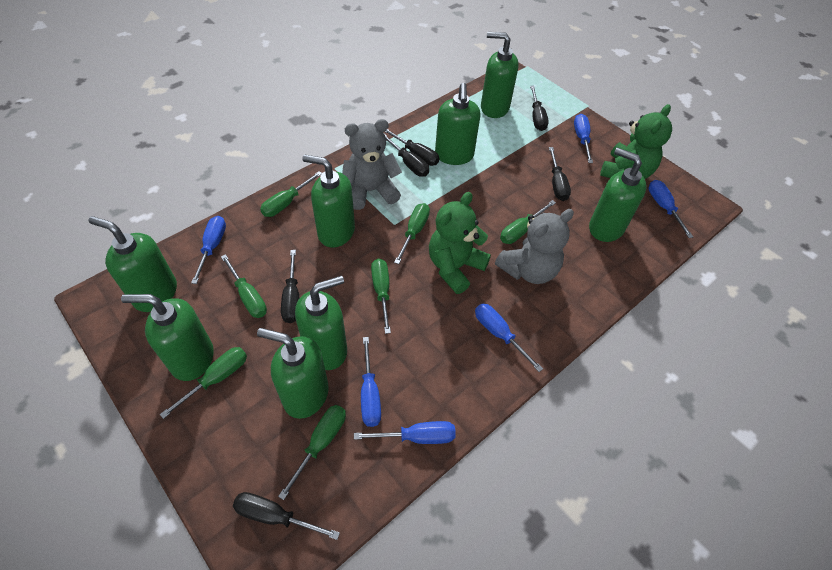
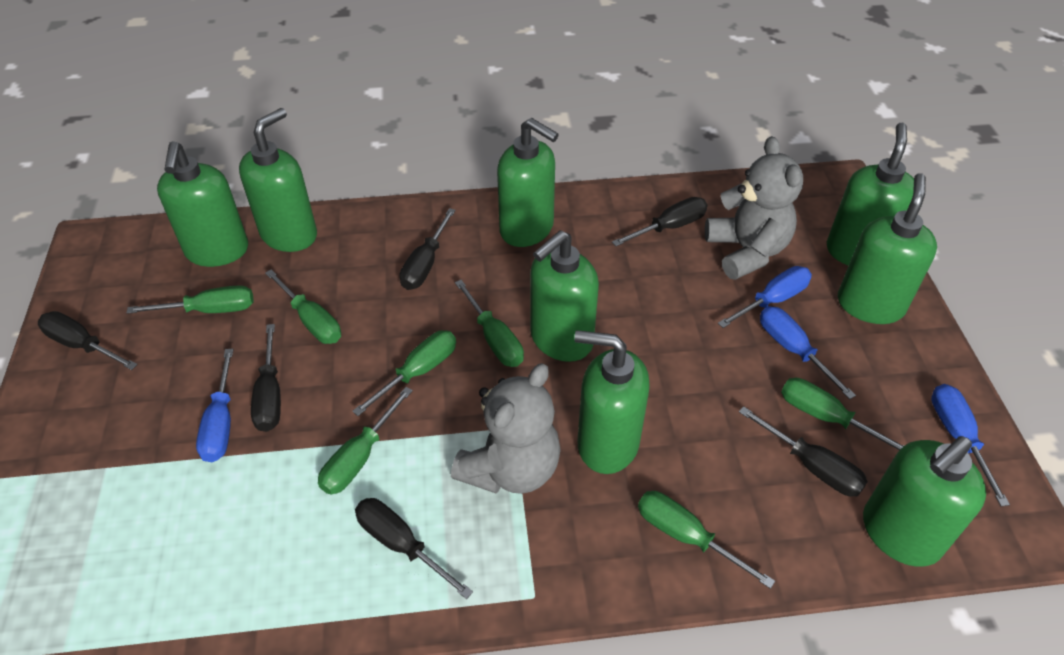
blue screwdriver: 6 -> 4
green teddy bear: 2 -> 0

